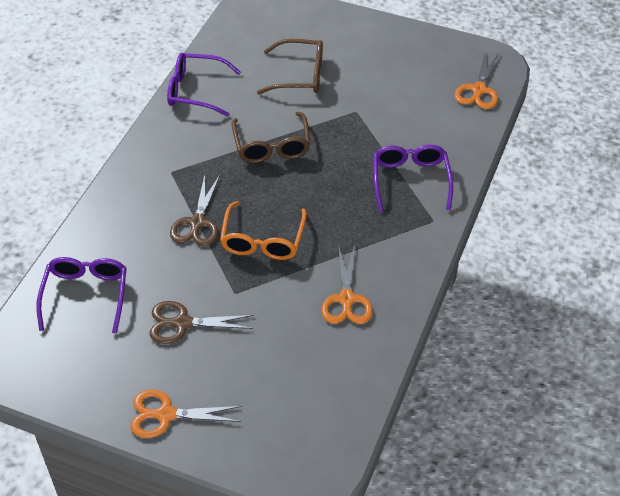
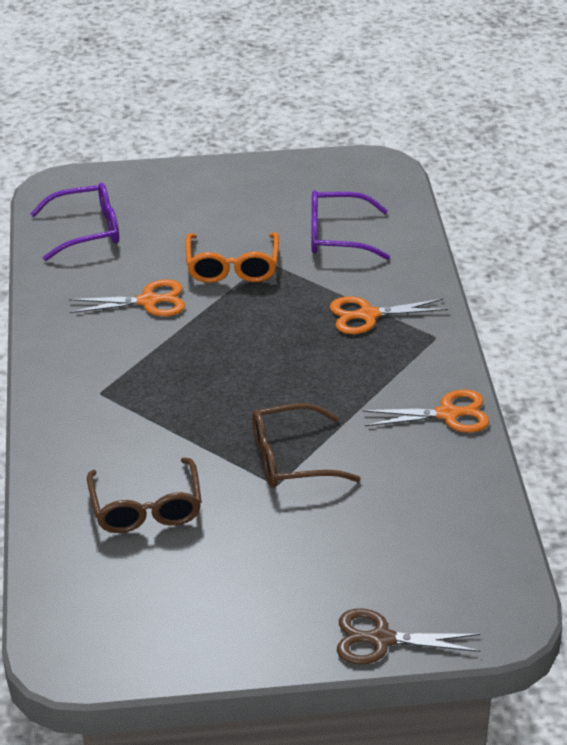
brown scissors: 2 -> 1
purple glasses: 3 -> 2

